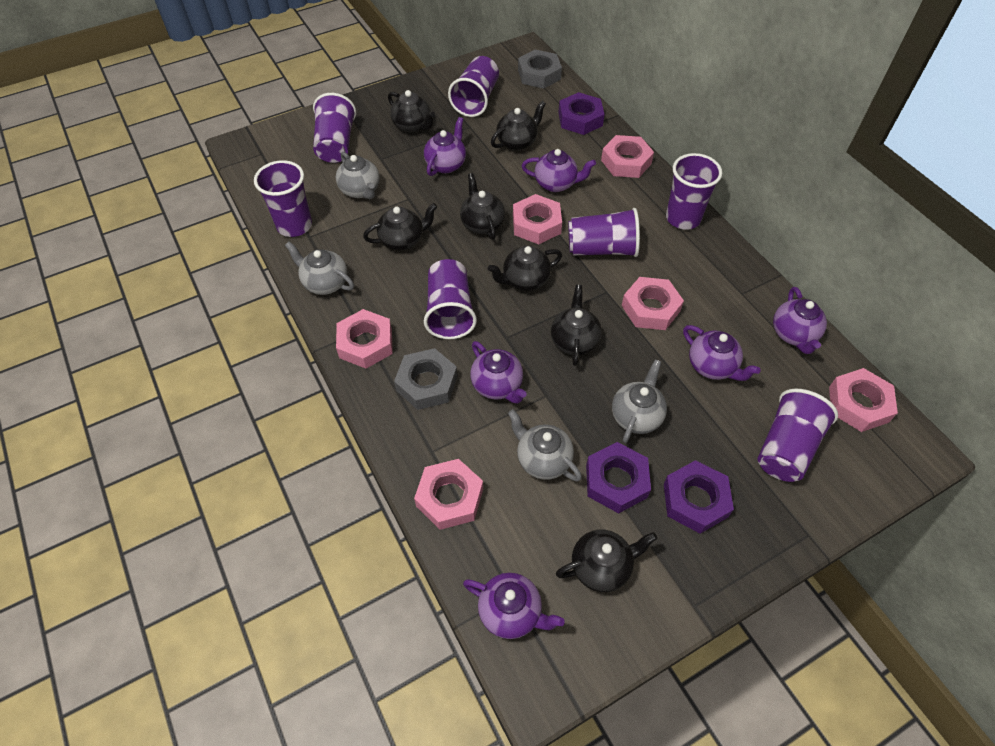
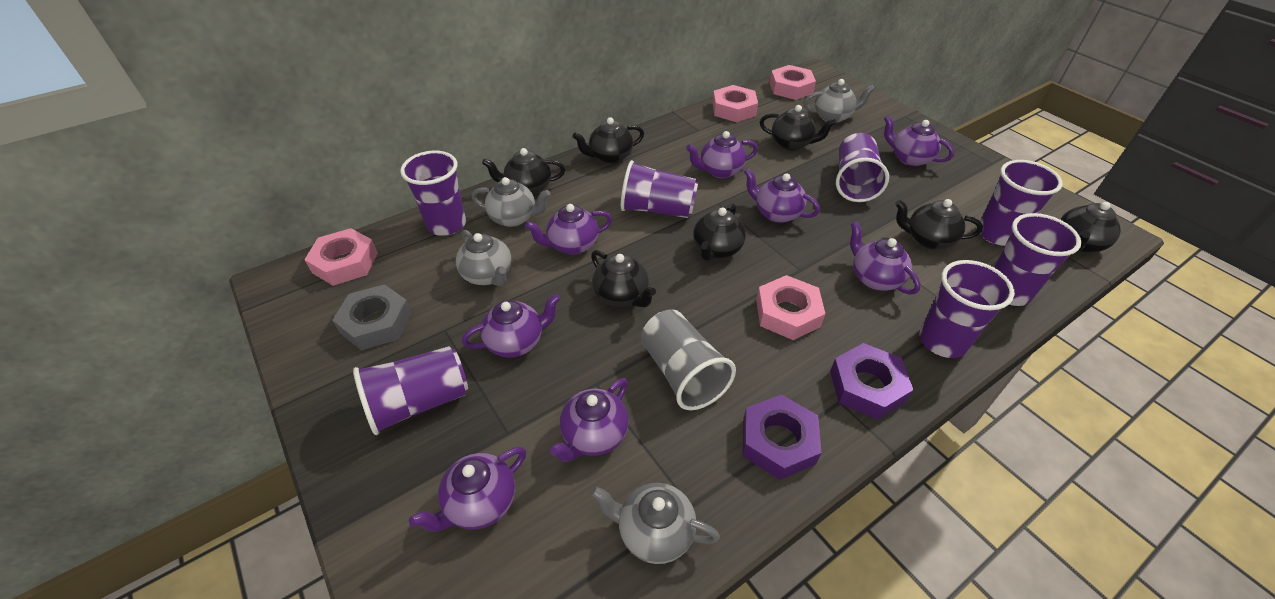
grey cup: 0 -> 1
grey nut: 2 -> 1
pink nut: 6 -> 4
purple nut: 3 -> 2
purple teapot: 6 -> 8

